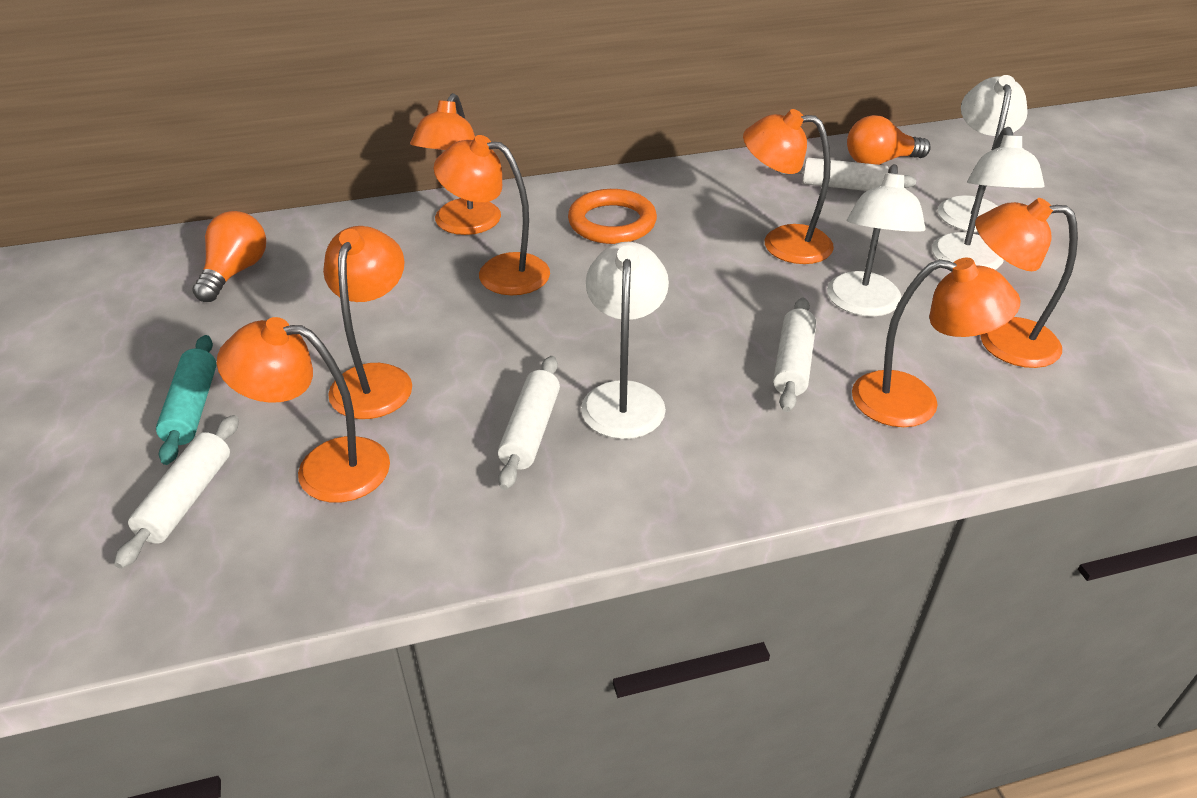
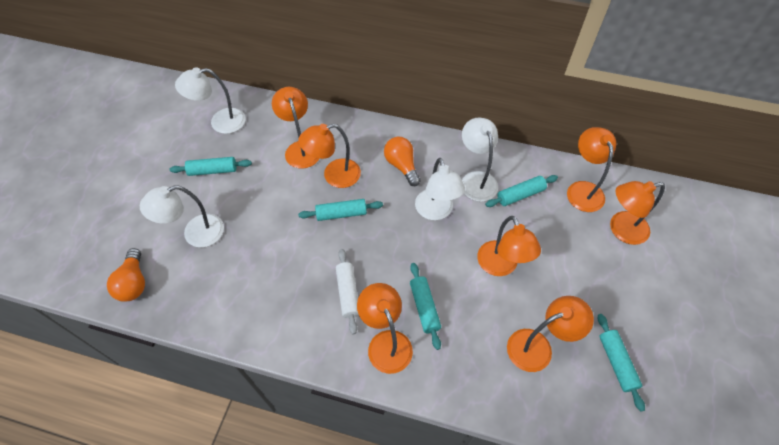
orange ring: 1 -> 0
turquoise rolling pin: 1 -> 5
white rolling pin: 4 -> 1

